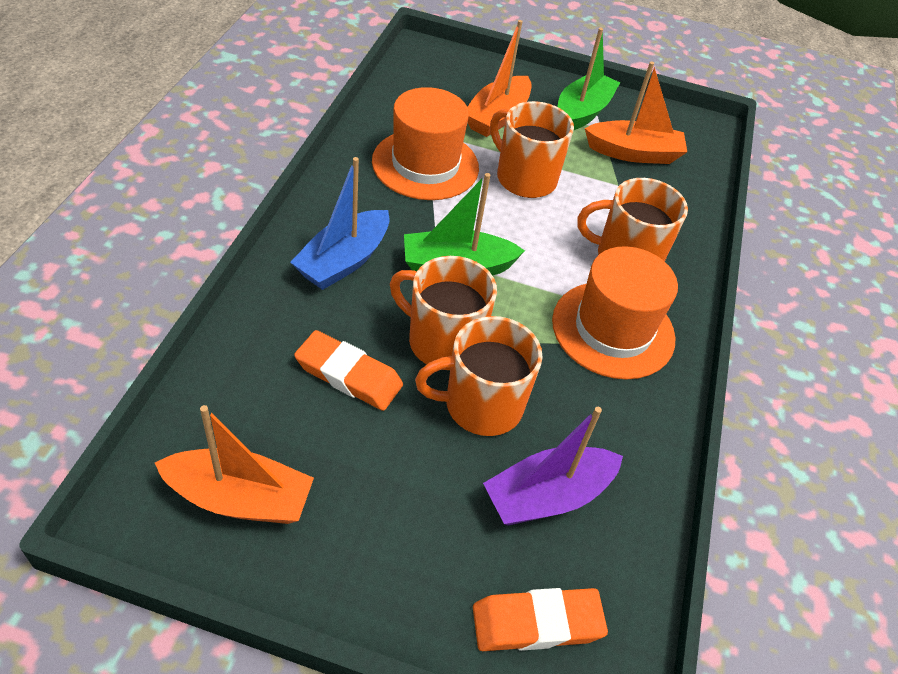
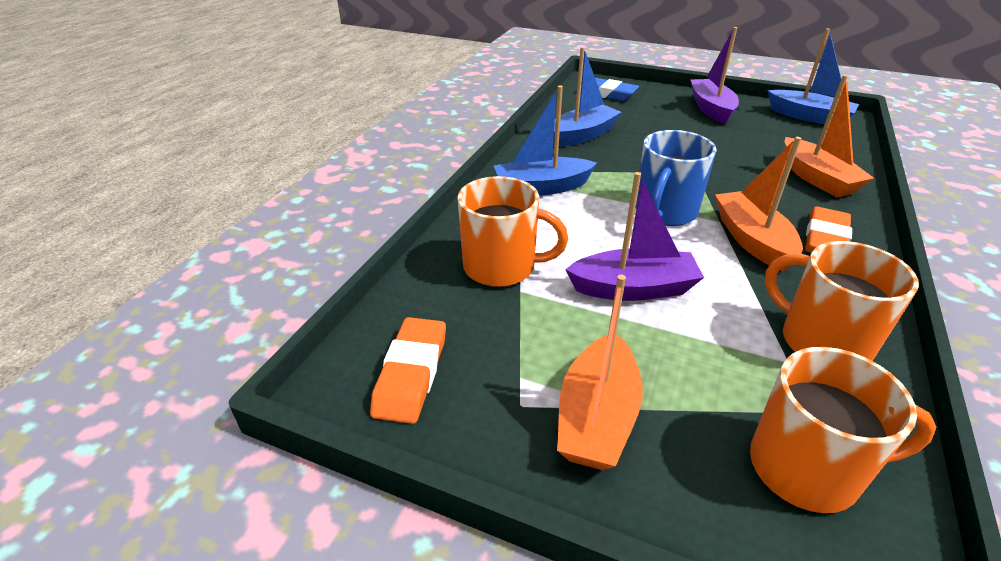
blue boat: 1 -> 3
blue eraser: 0 -> 1
blue mug: 0 -> 1
green boat: 2 -> 0
orange hat: 2 -> 0
orange mug: 4 -> 3
purple boat: 1 -> 2

